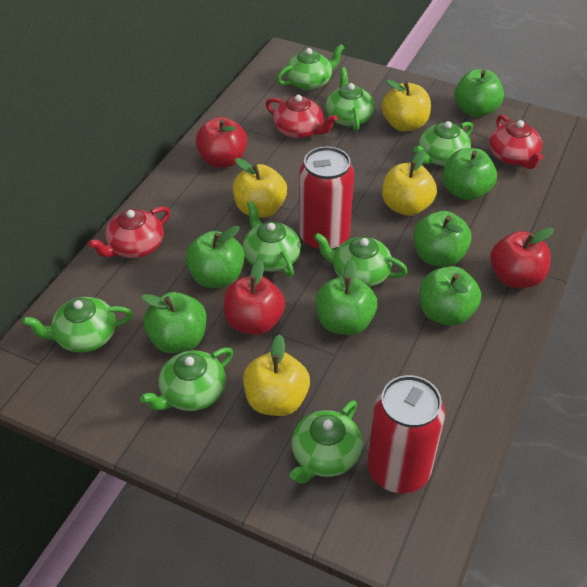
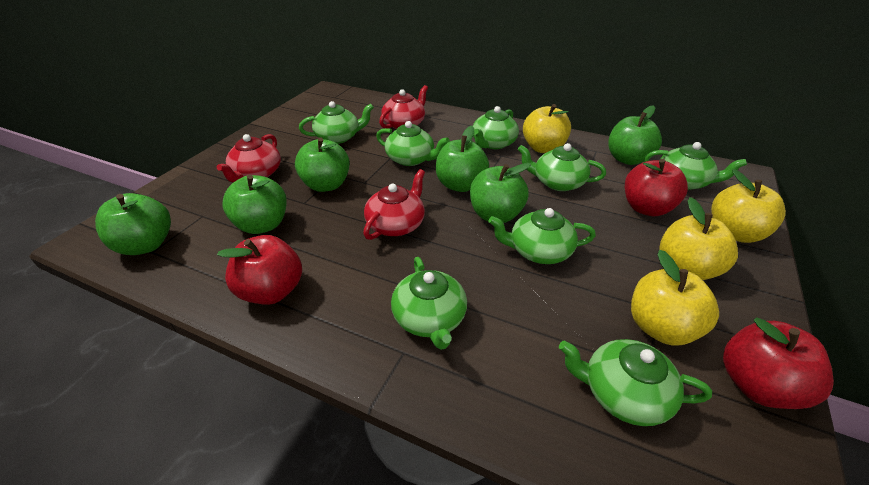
green apple: 7 -> 6
red can: 2 -> 0

